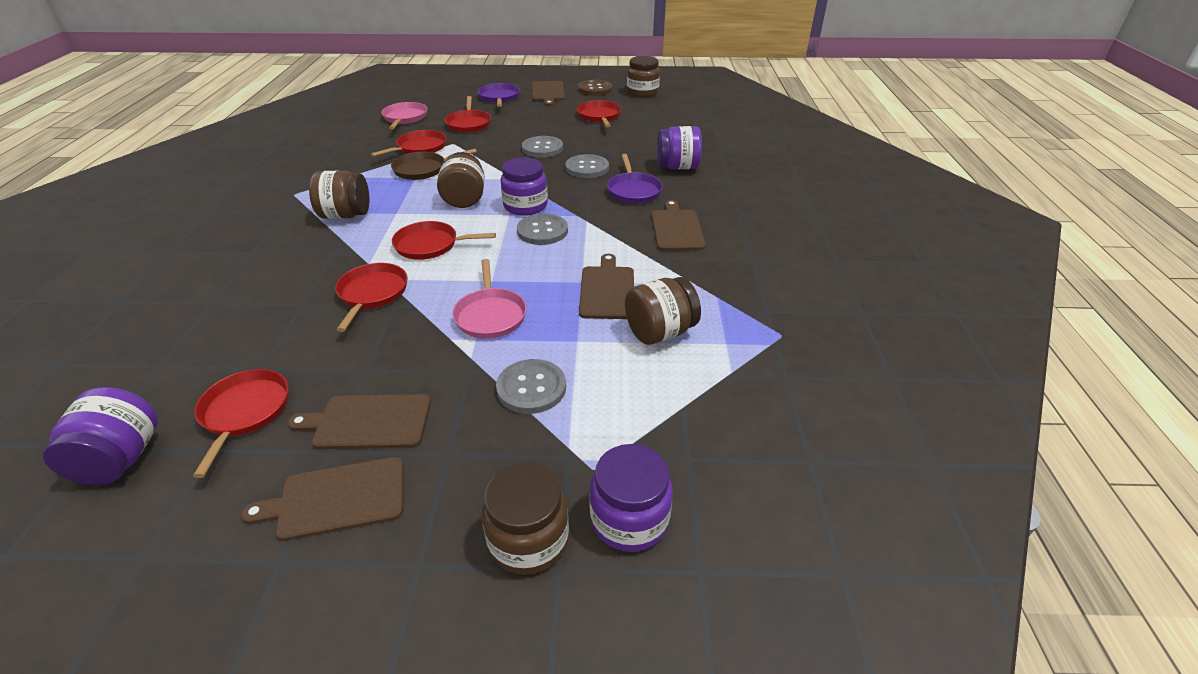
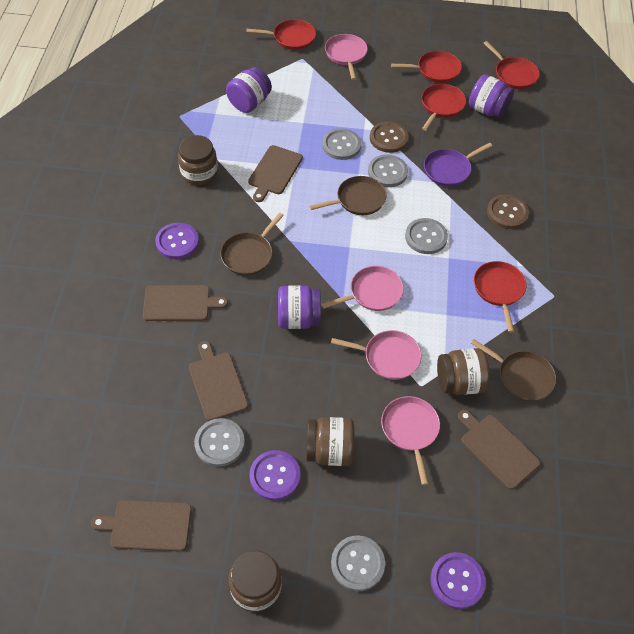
brown button: 1 -> 2
brown jar: 5 -> 4
brown pan: 1 -> 3
grey button: 4 -> 5
pink pan: 2 -> 4
purple button: 0 -> 3
purple jar: 4 -> 3
purple pan: 2 -> 1
red pan: 6 -> 5

